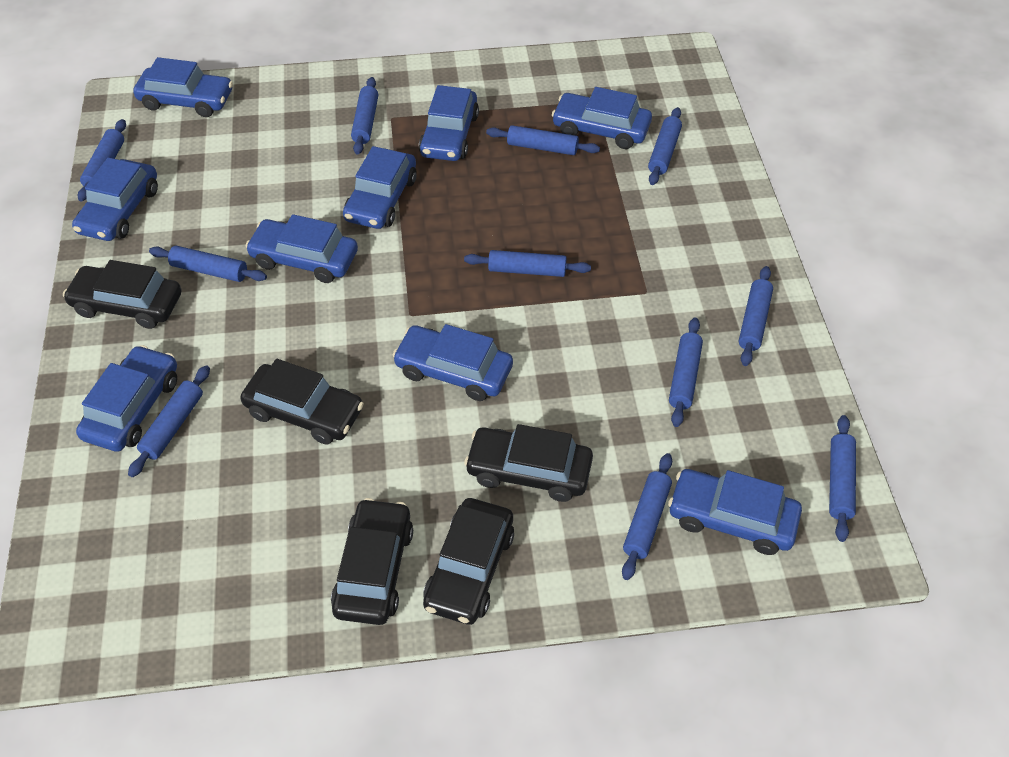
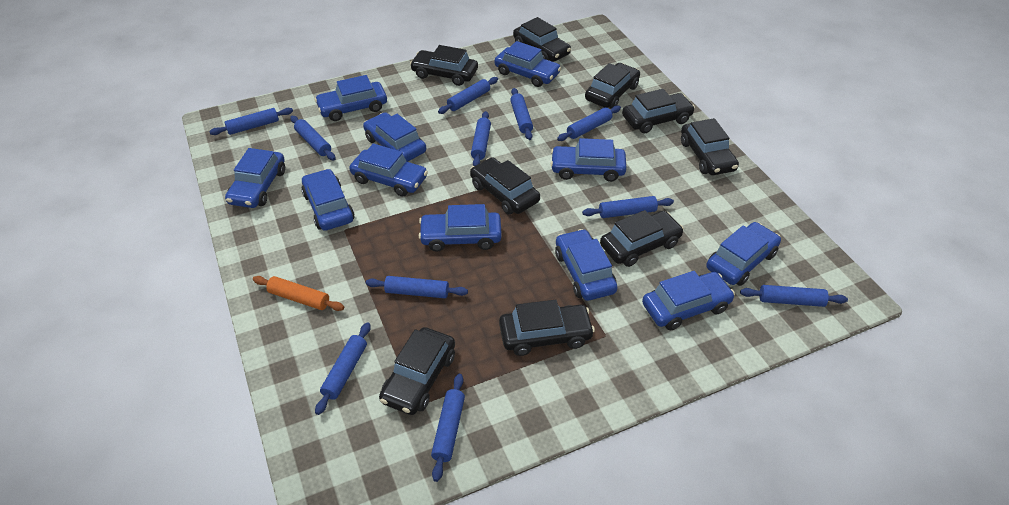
black car: 5 -> 9
blue car: 9 -> 11
orange rolling pin: 0 -> 1

